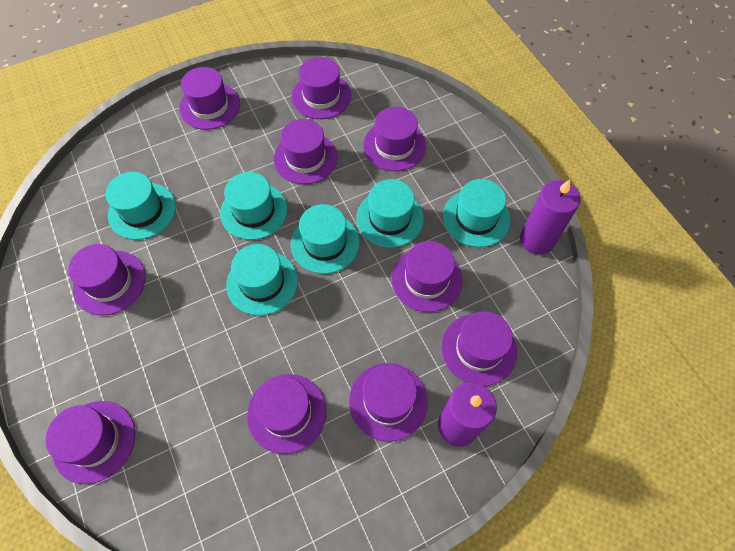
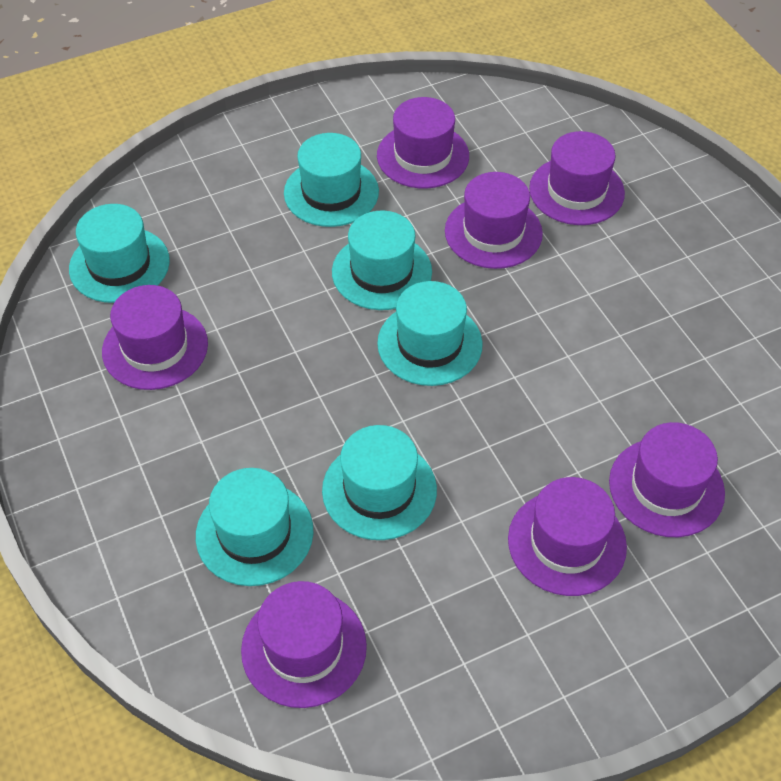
purple candle: 2 -> 0
purple hat: 10 -> 7

